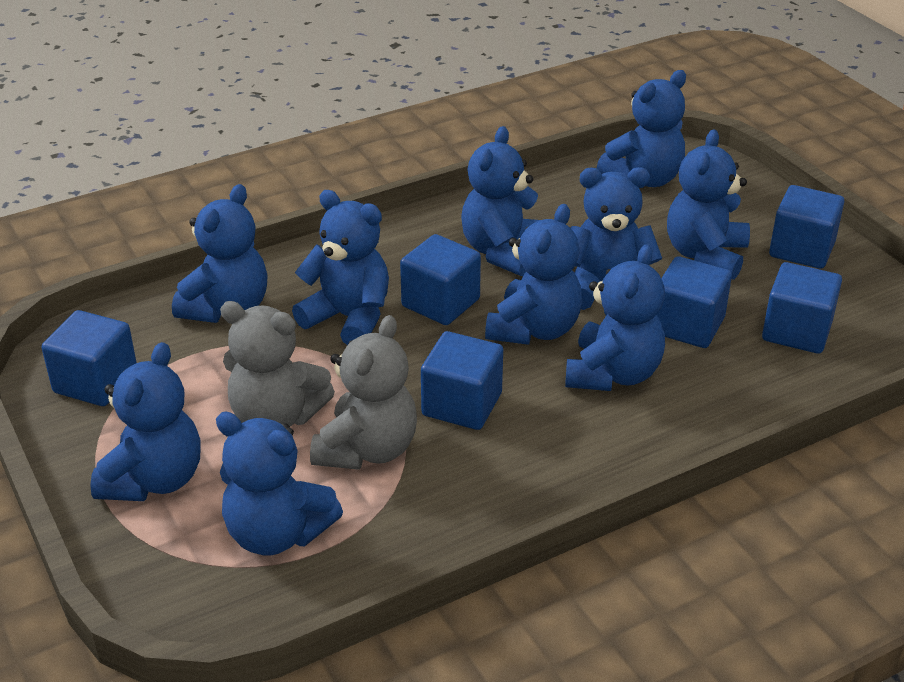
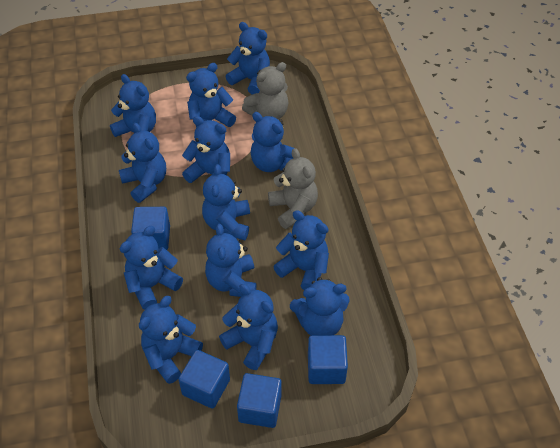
blue cube: 6 -> 4
blue teddy bear: 10 -> 13

